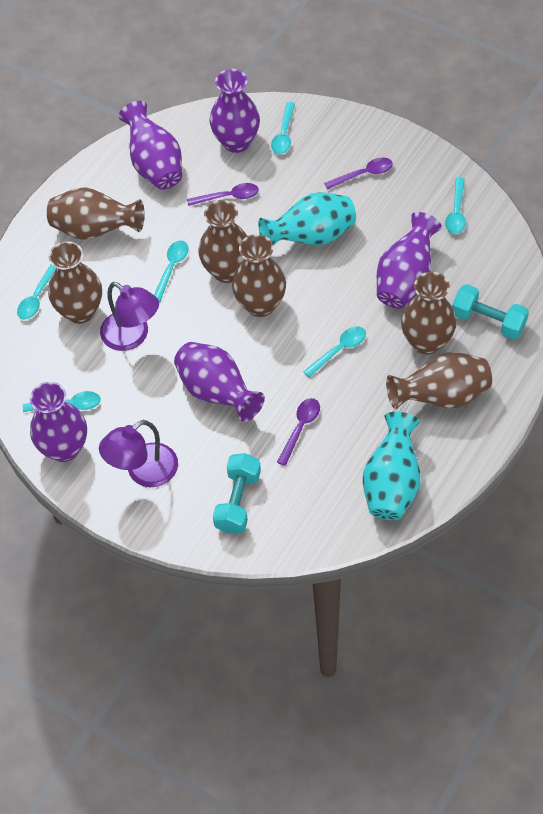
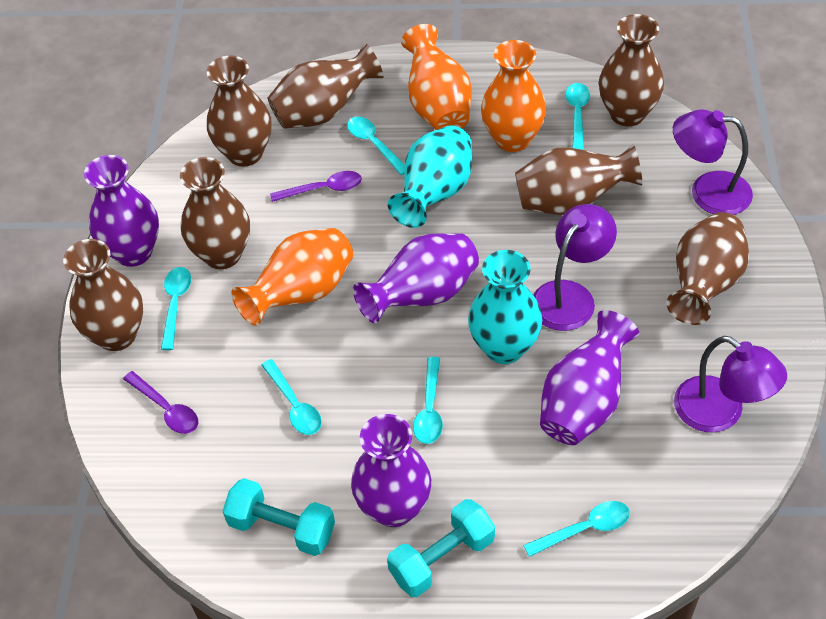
brown vase: 6 -> 7
orange vase: 0 -> 3
purple lamp: 2 -> 3
purple spoon: 3 -> 2
purple vase: 5 -> 4

